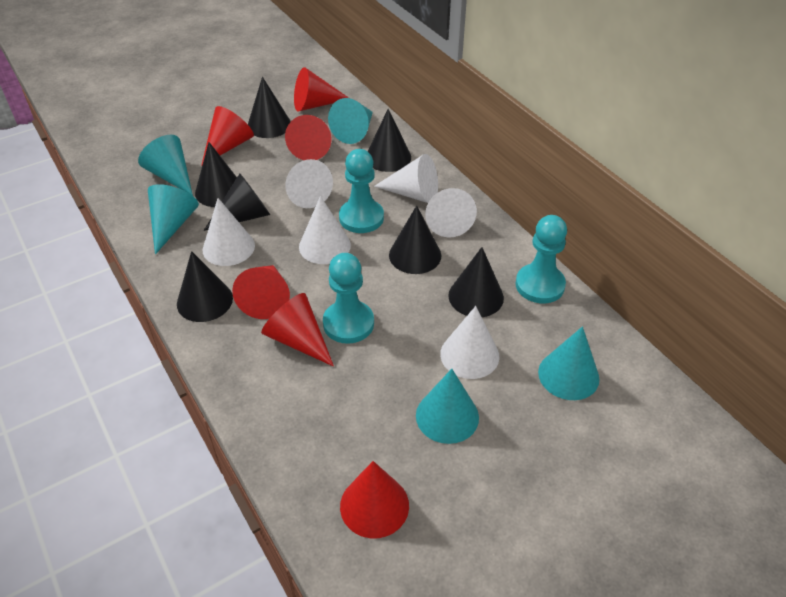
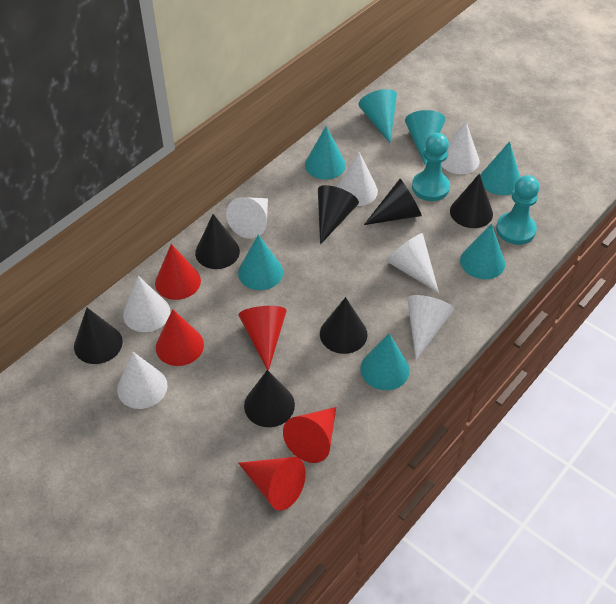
red cone: 6 -> 5
turquoise cone: 5 -> 7
turquoise pawn: 3 -> 2
white cone: 6 -> 7

